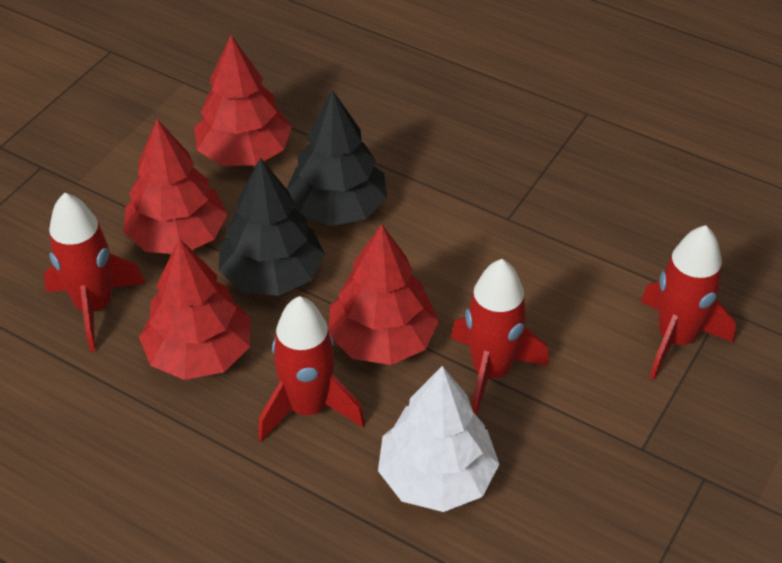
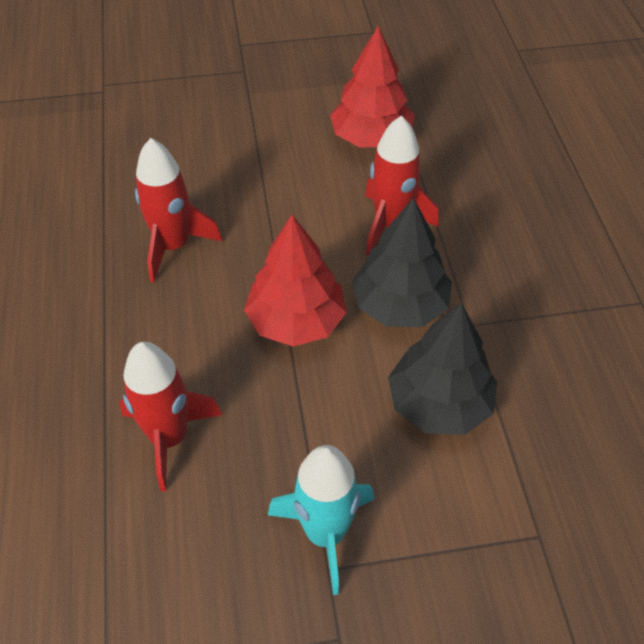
red rocket: 4 -> 3
red tree: 4 -> 2
turquoise rocket: 0 -> 1
white tree: 1 -> 0

